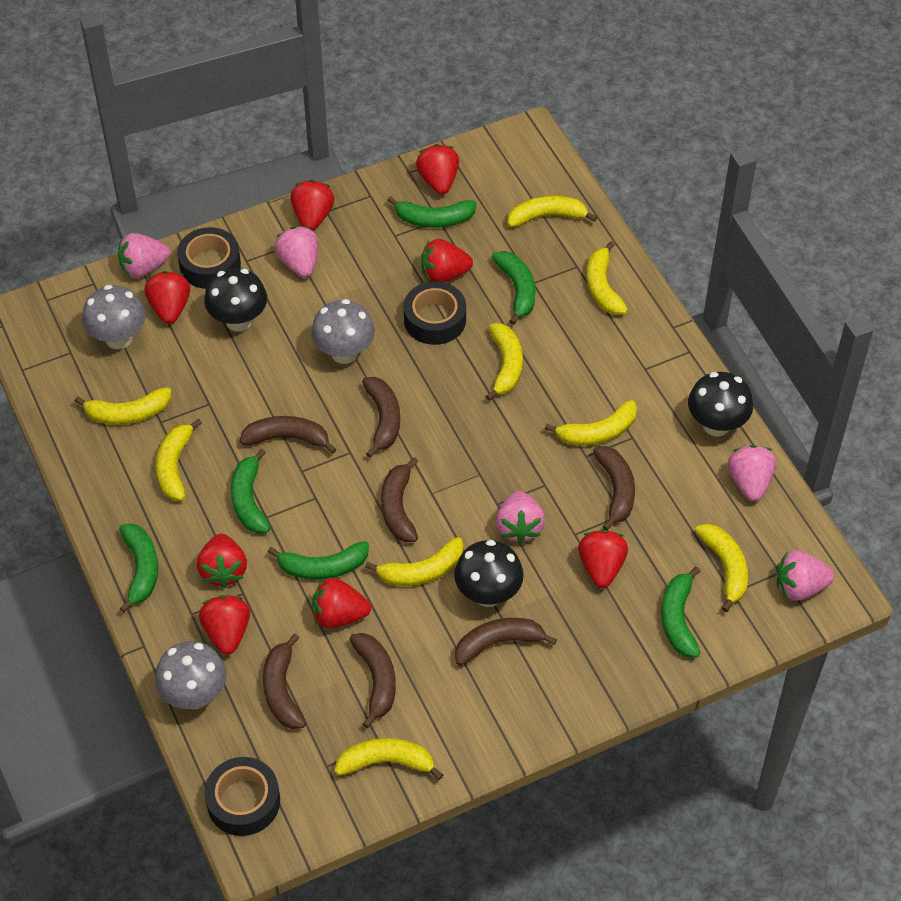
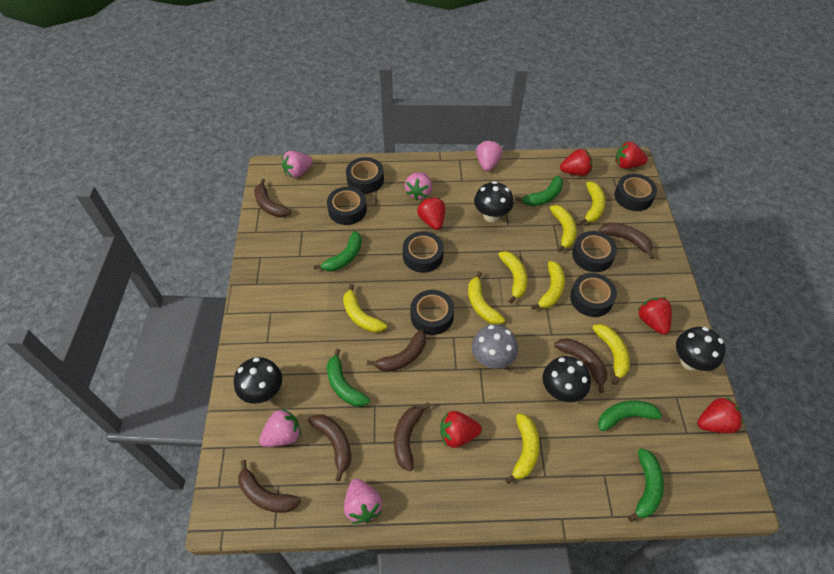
black mushroom: 3 -> 4
black tape: 3 -> 7
green banana: 6 -> 5
grey mushroom: 3 -> 1
red strawberry: 8 -> 6
yellow banana: 9 -> 8

